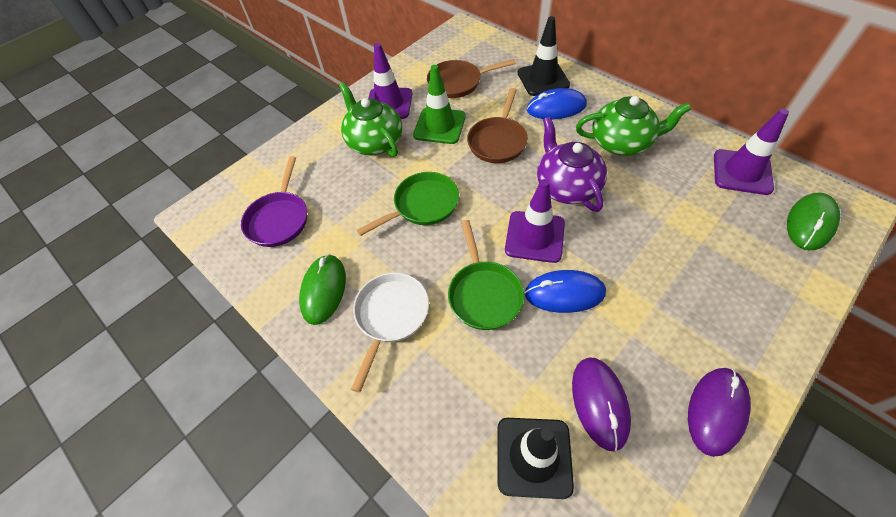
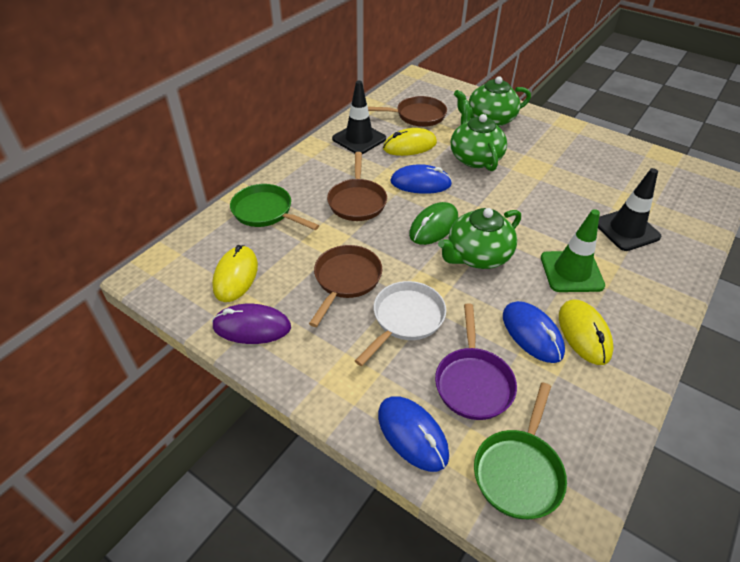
blue mouse: 2 -> 3
brown pan: 2 -> 3
green mouse: 2 -> 1
green teapot: 2 -> 3
purple mouse: 2 -> 1
purple teapot: 1 -> 0
purple traffic cone: 3 -> 0
yellow mouse: 0 -> 3

